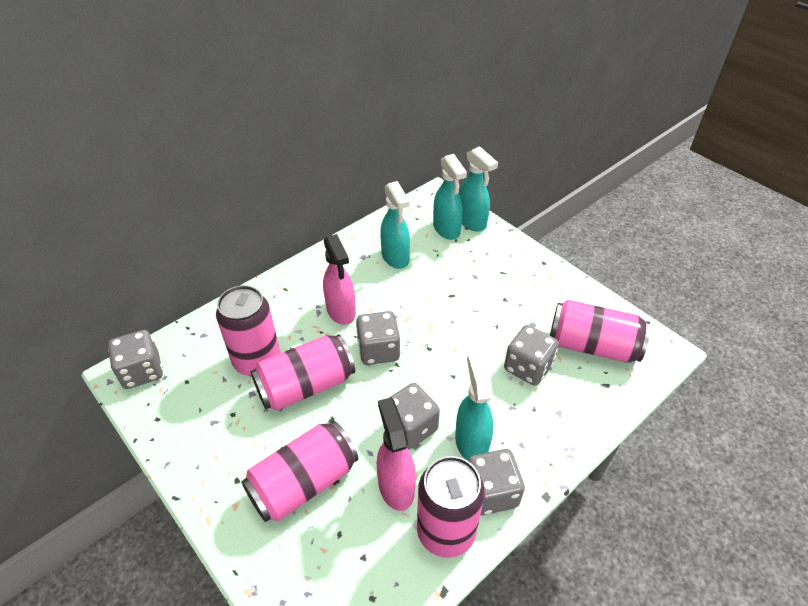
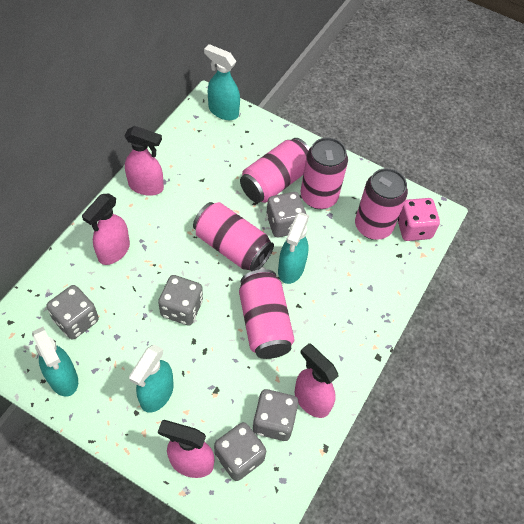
pink dice: 0 -> 1
pink spray bottle: 2 -> 4

